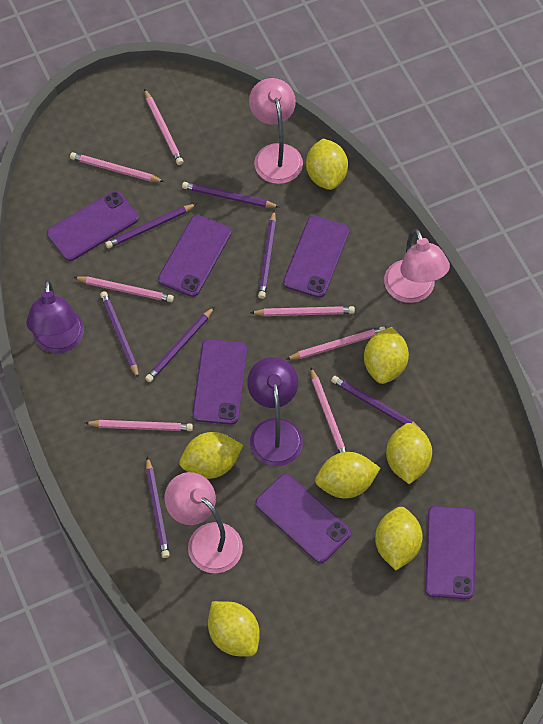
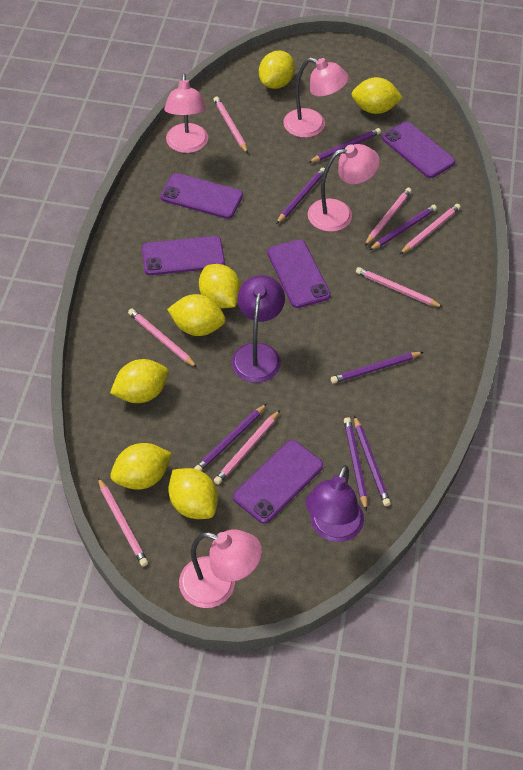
pink lamp: 3 -> 4
purple phone: 6 -> 5

